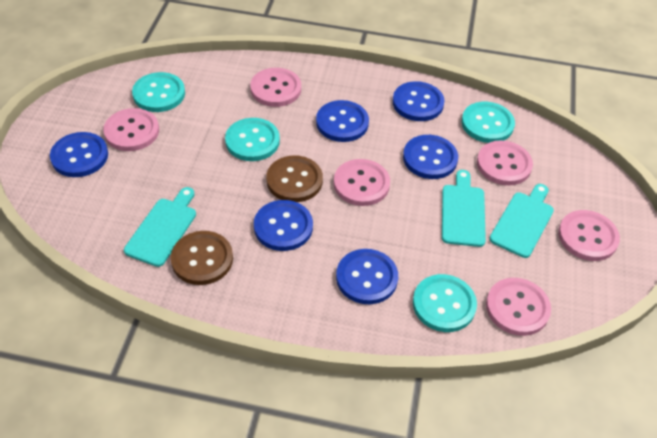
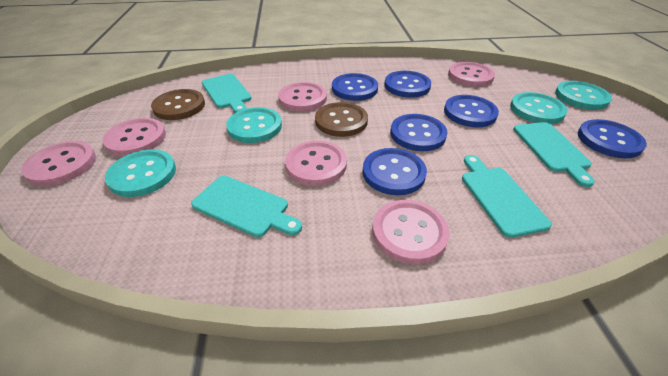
turquoise cutting board: 3 -> 4

